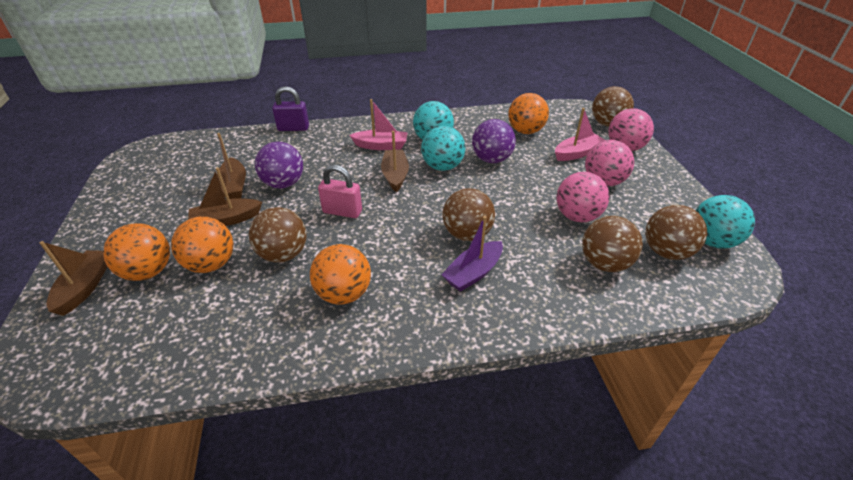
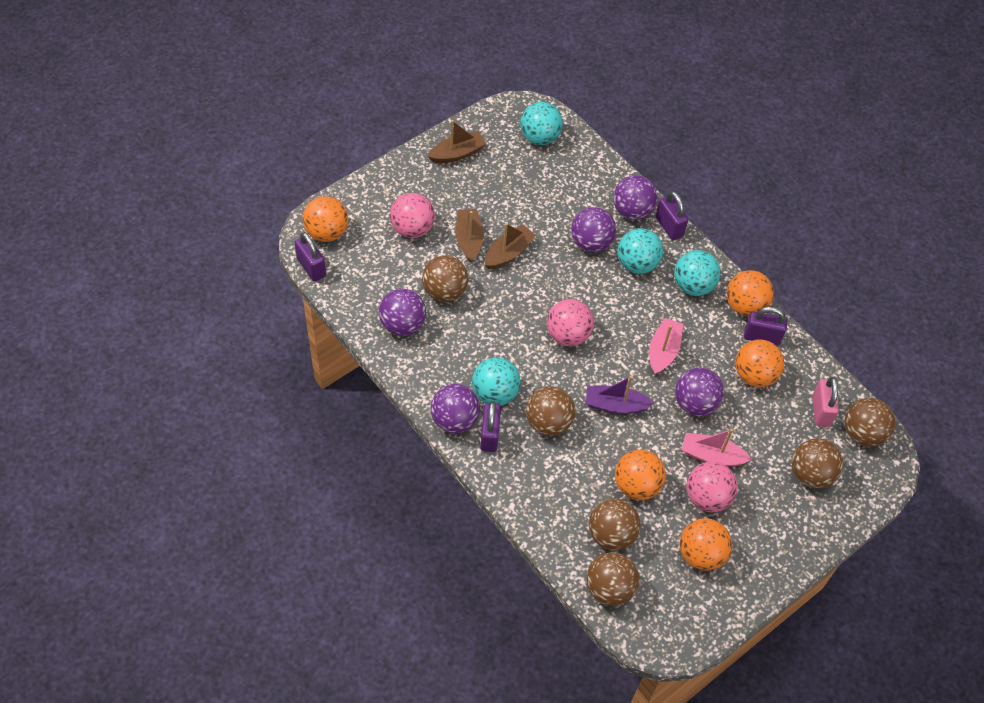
brown ball: 5 -> 6
brown boat: 4 -> 3
orange ball: 4 -> 5
purple ball: 2 -> 5
purple padlock: 1 -> 4
turquoise ball: 3 -> 4

